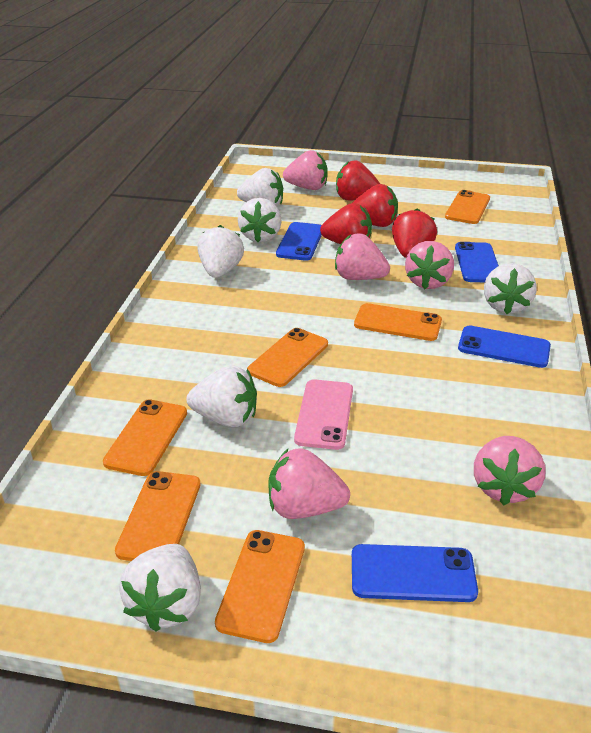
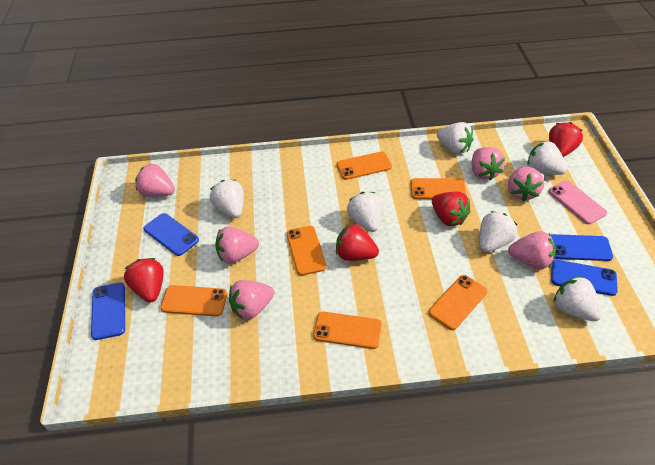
pink strawberry: 5 -> 6

